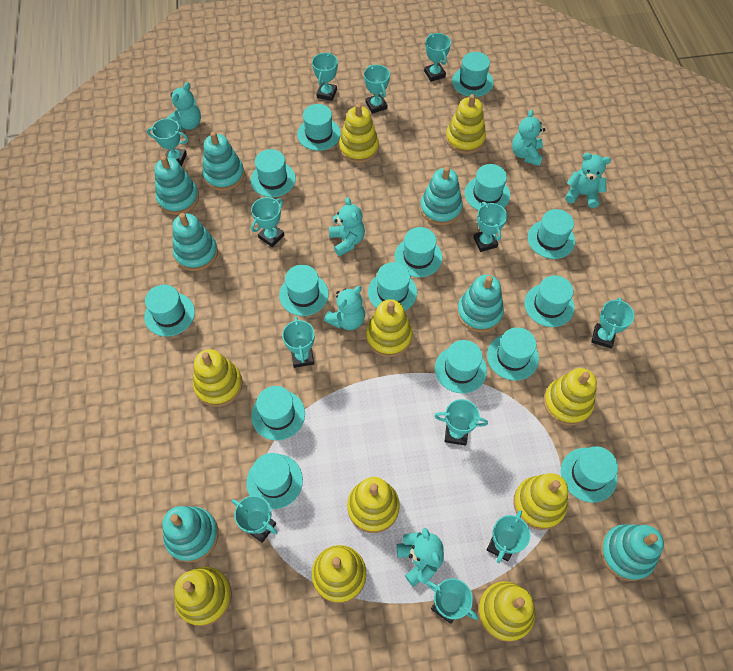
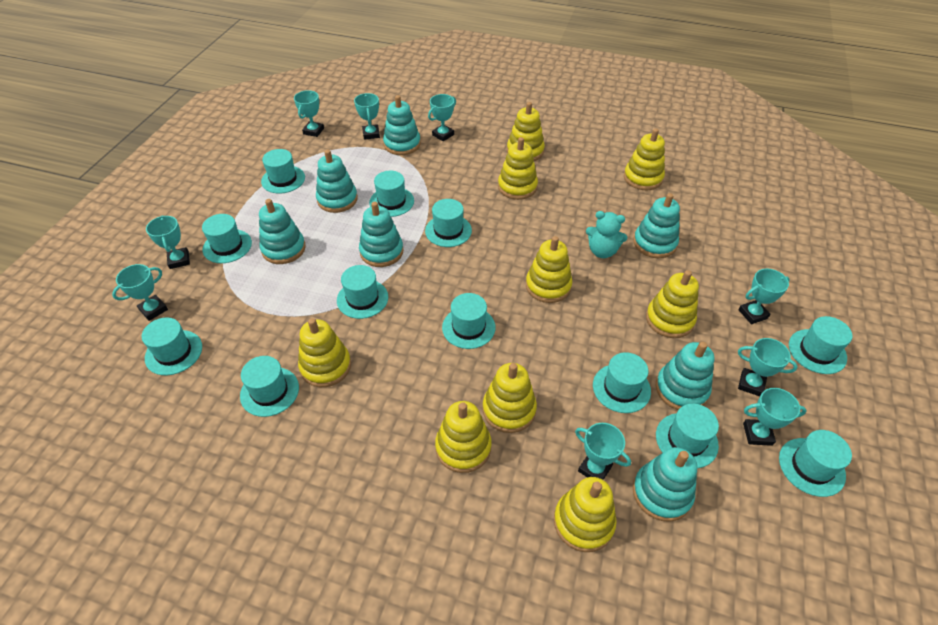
turquoise hat: 15 -> 12
turquoise teddy bear: 6 -> 1
turquoise trophy: 12 -> 9
yellow stacking toy: 10 -> 9

